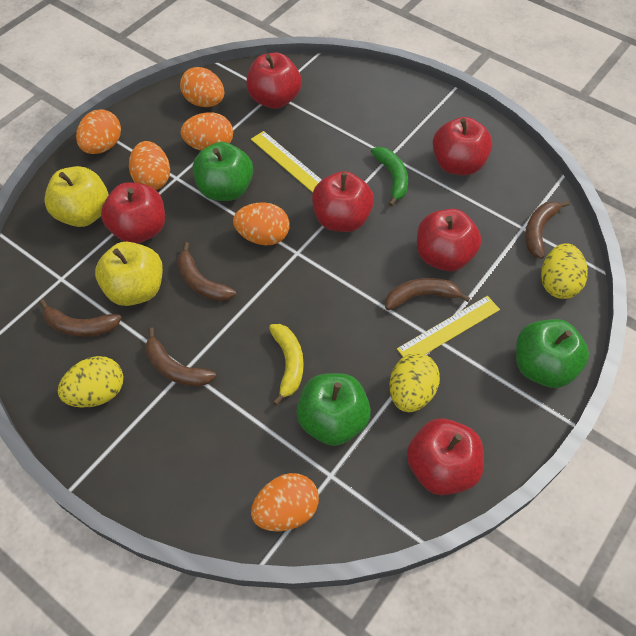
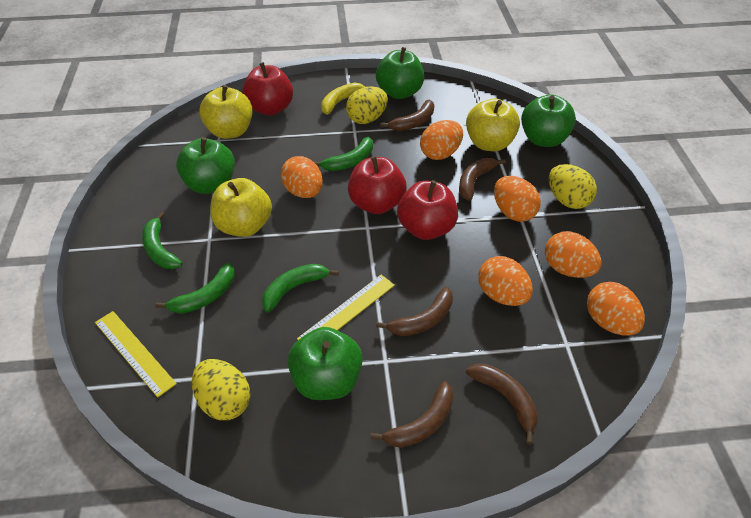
green apple: 3 -> 4
green banana: 1 -> 4
red apple: 6 -> 3
yellow apple: 2 -> 3

